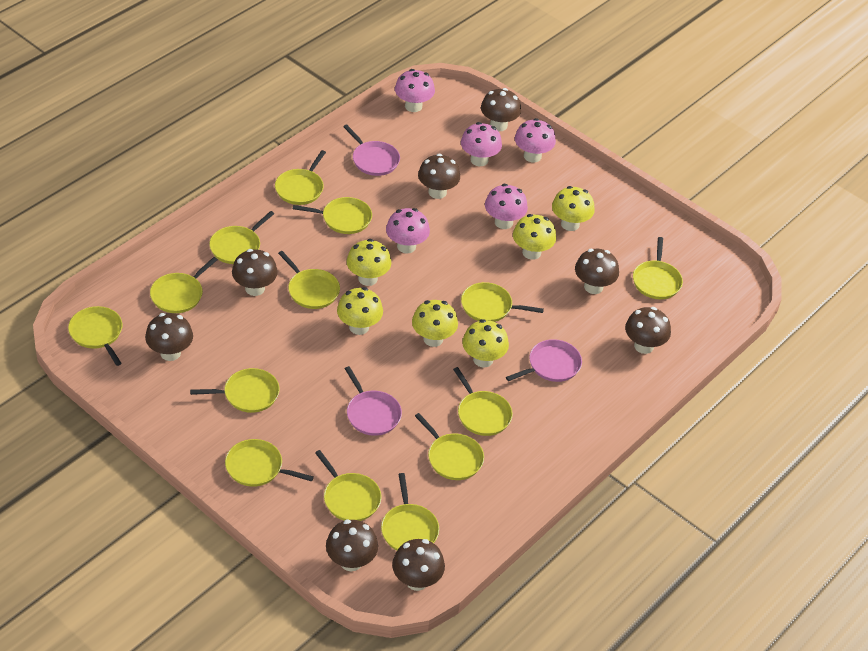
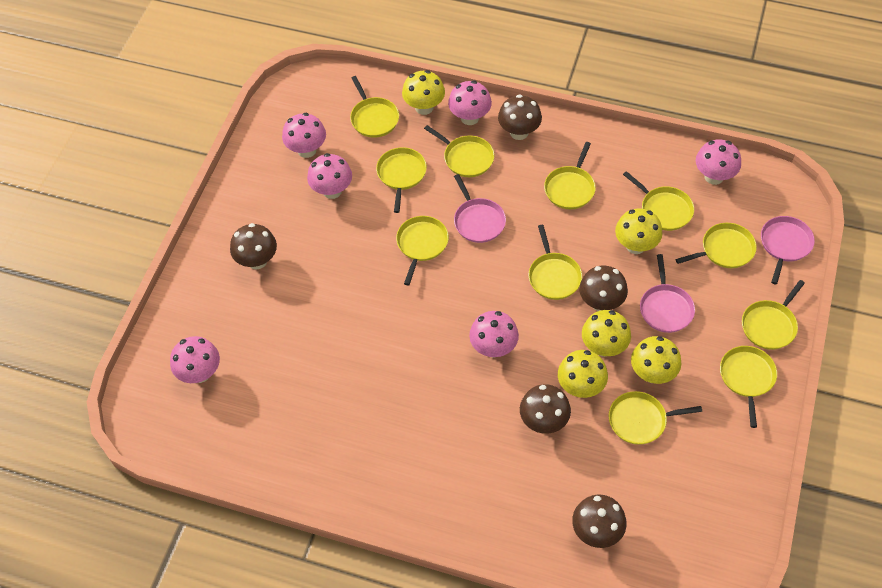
brown mushroom: 8 -> 5
pink mushroom: 5 -> 6
yellow mushroom: 6 -> 5
yellow pan: 14 -> 11

